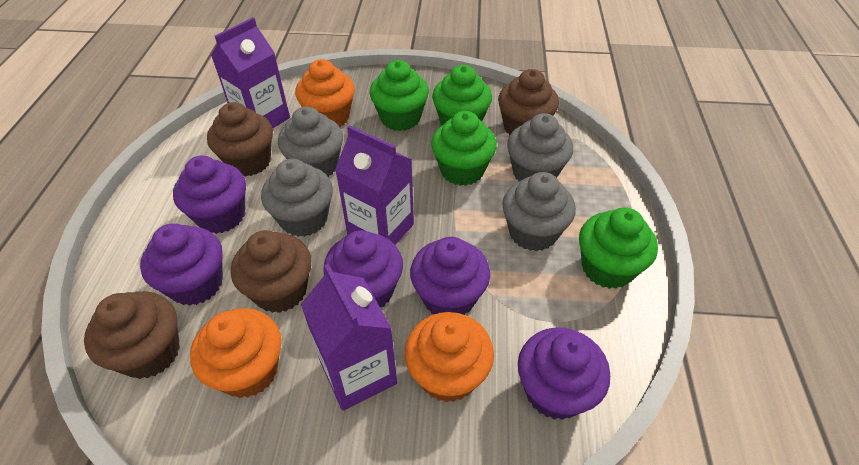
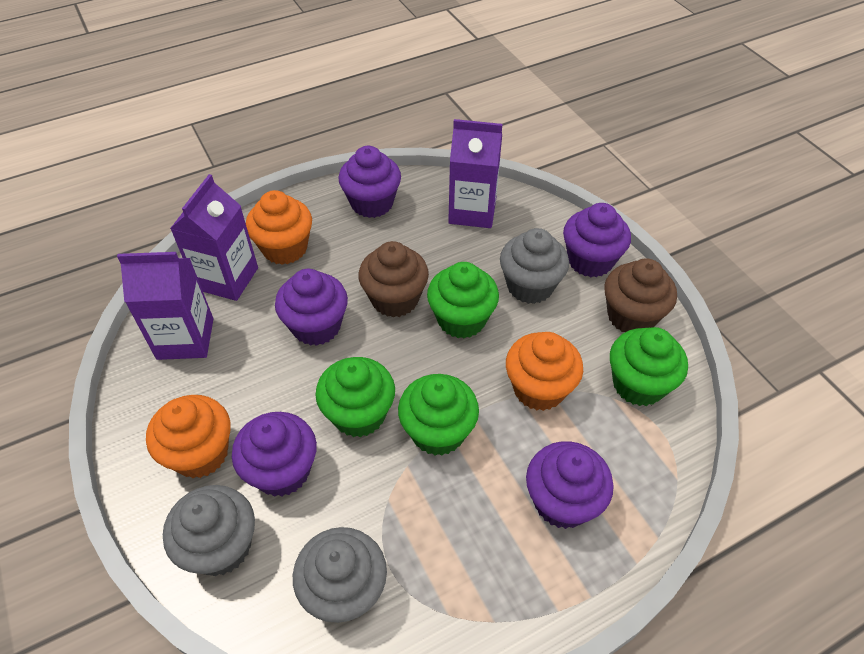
brown cupcake: 4 -> 2
grey cupcake: 4 -> 3

